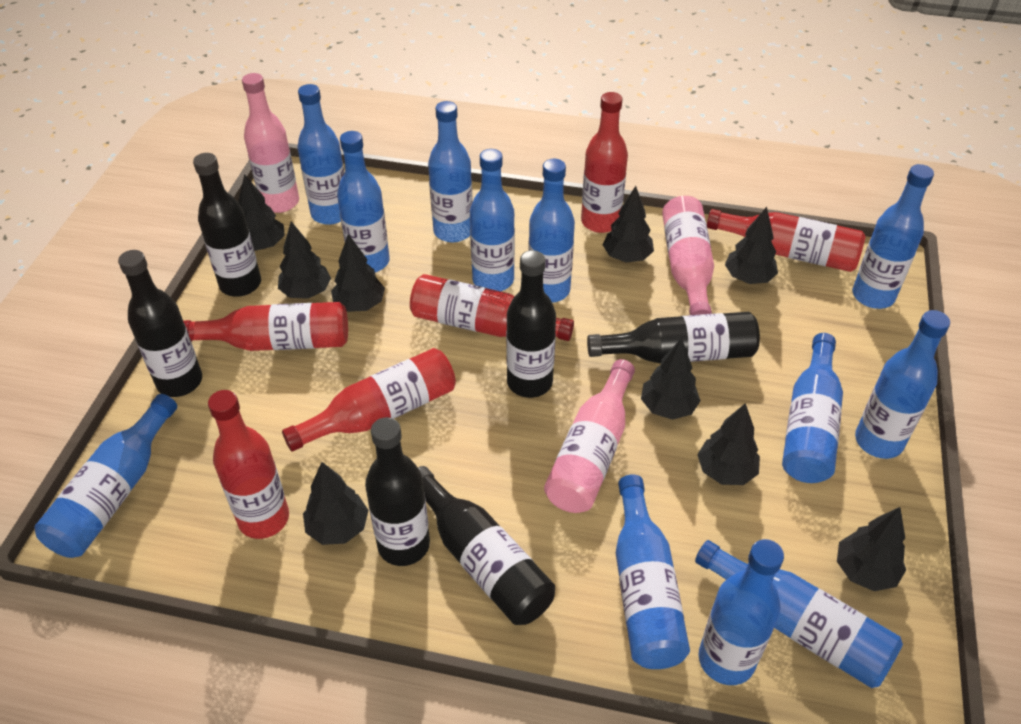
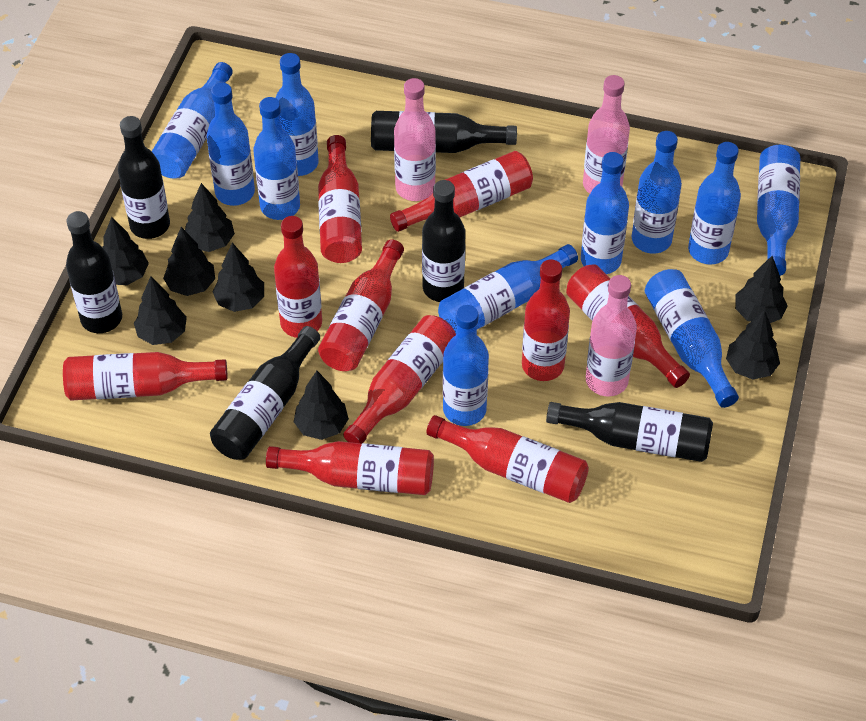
black tree: 9 -> 8
blue bottle: 12 -> 11
red bottle: 6 -> 10

